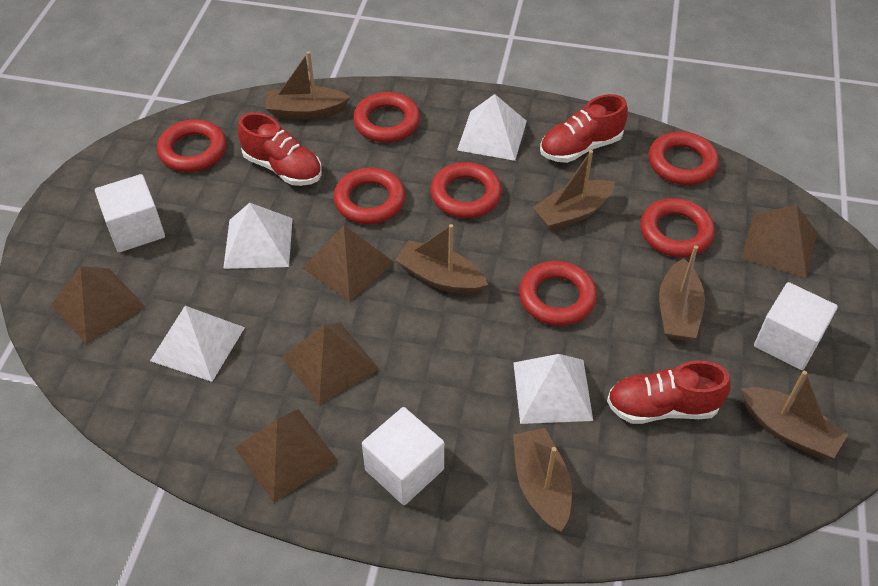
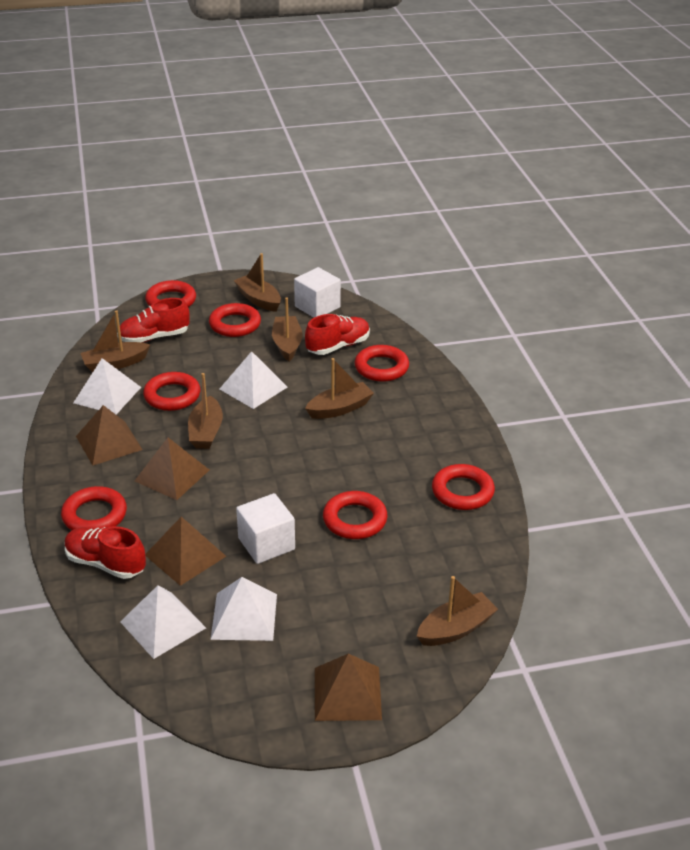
brown pyramid: 5 -> 4
white cube: 3 -> 2

